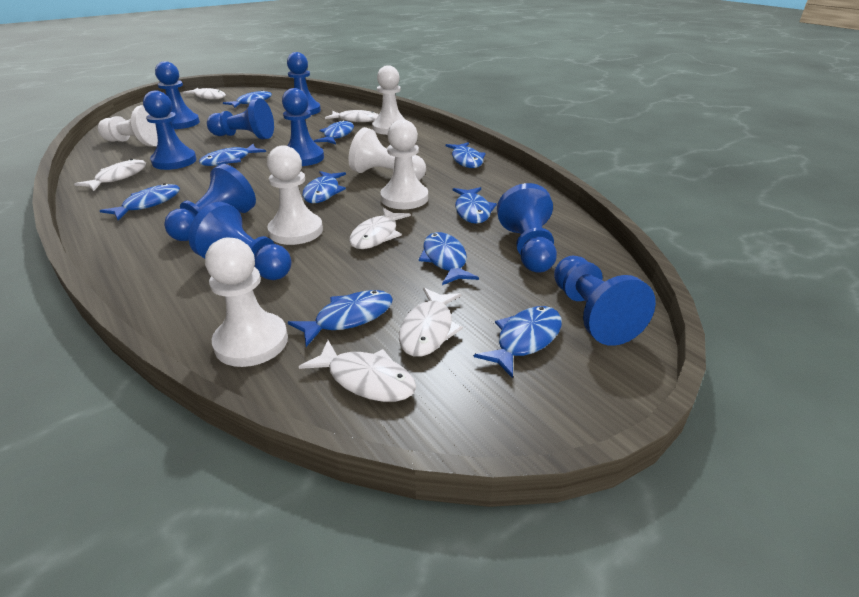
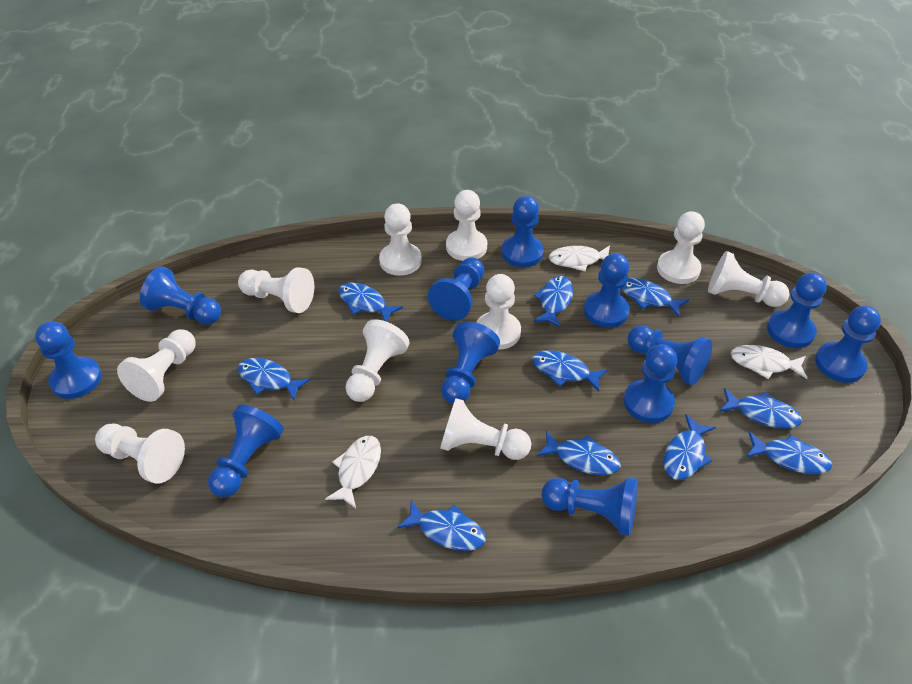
blue pawn: 9 -> 12
white fish: 6 -> 3
white pawn: 6 -> 10

